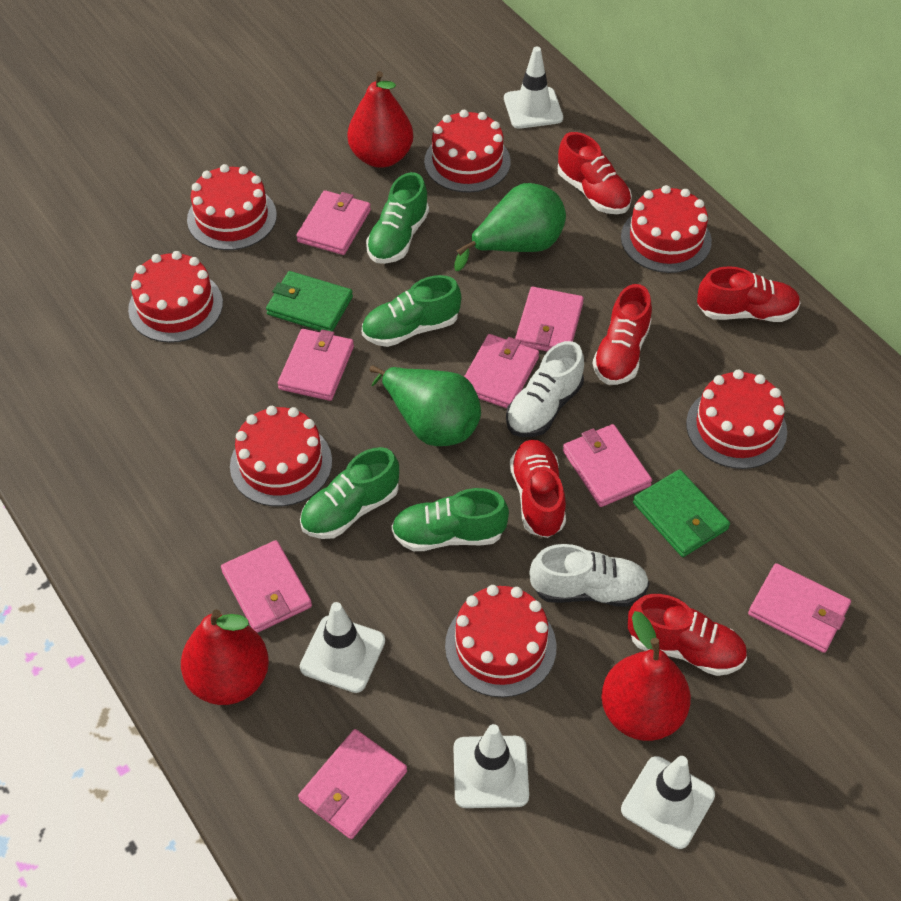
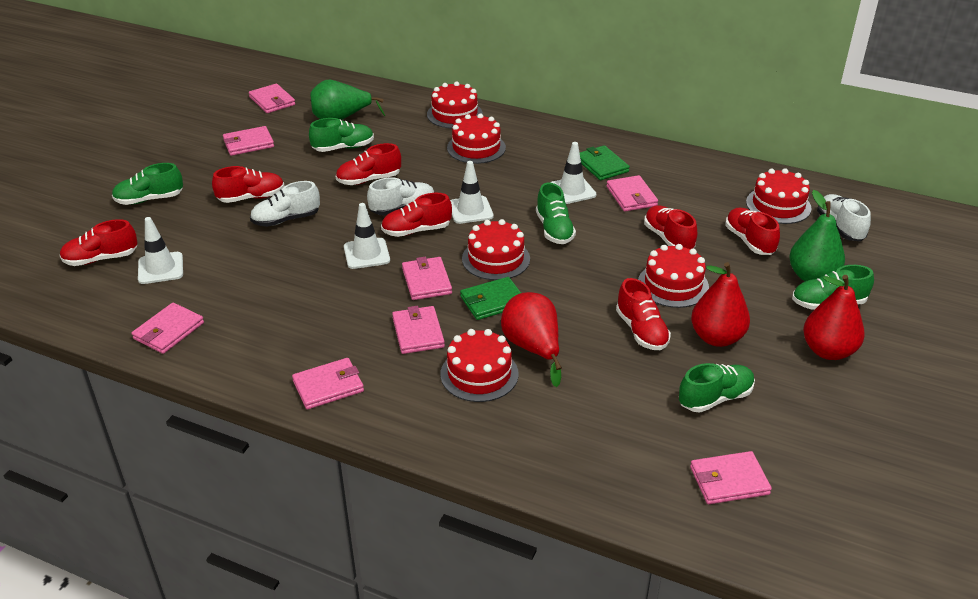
green shoe: 4 -> 5
red cake: 7 -> 6
red shoe: 5 -> 7
white shoe: 2 -> 3

